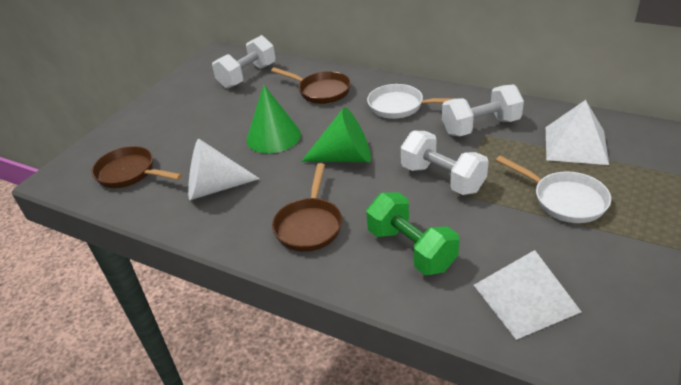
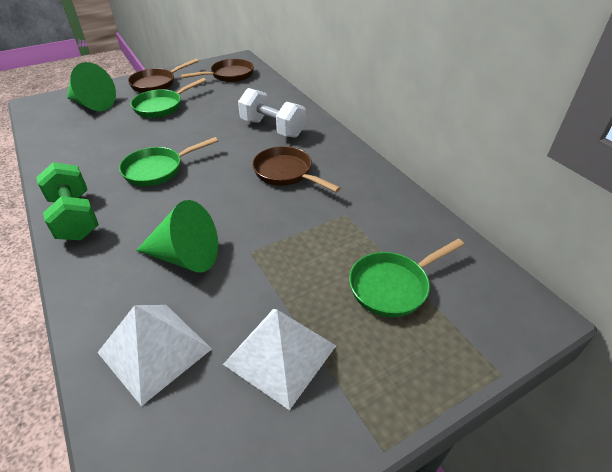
green pan: 0 -> 3
white cone: 1 -> 0
white dumbbell: 3 -> 1
white pan: 2 -> 0

